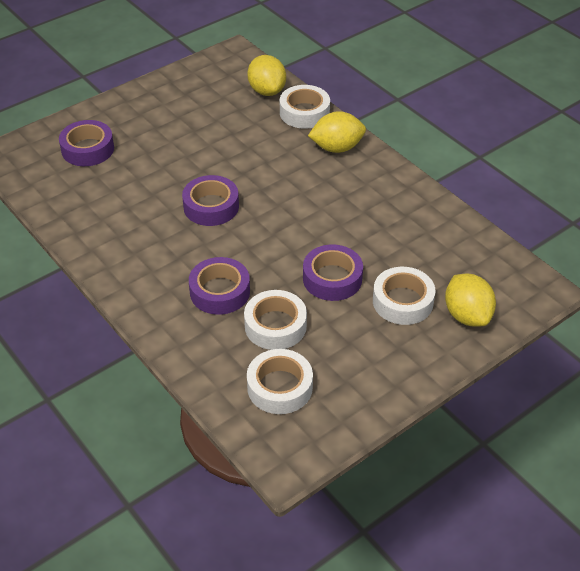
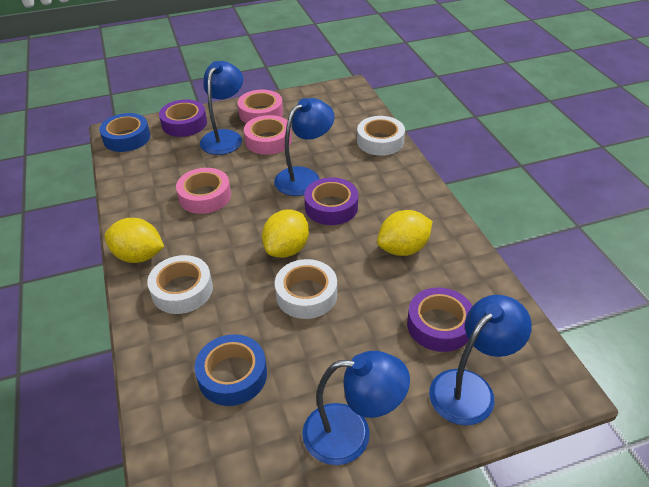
blue lamp: 0 -> 4
blue tape: 0 -> 2
pink tape: 0 -> 3
purple tape: 4 -> 3
white tape: 4 -> 3

